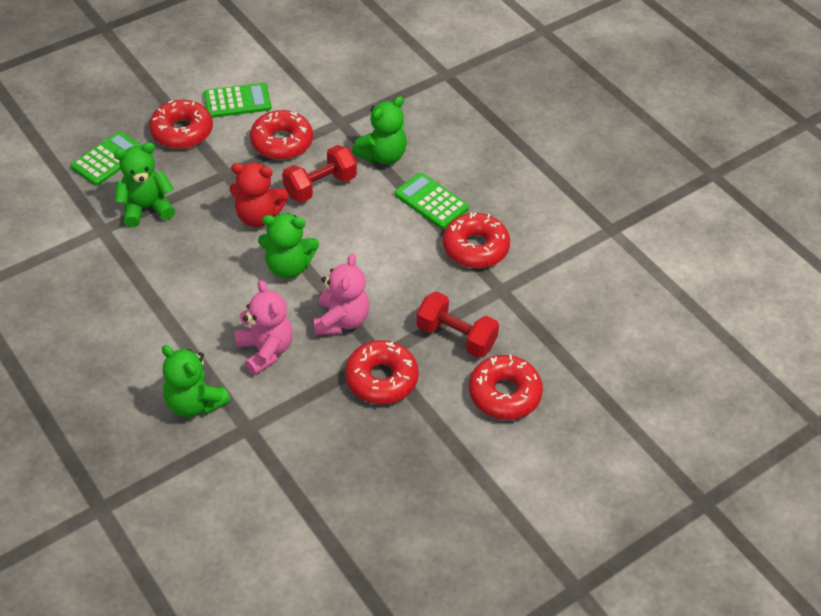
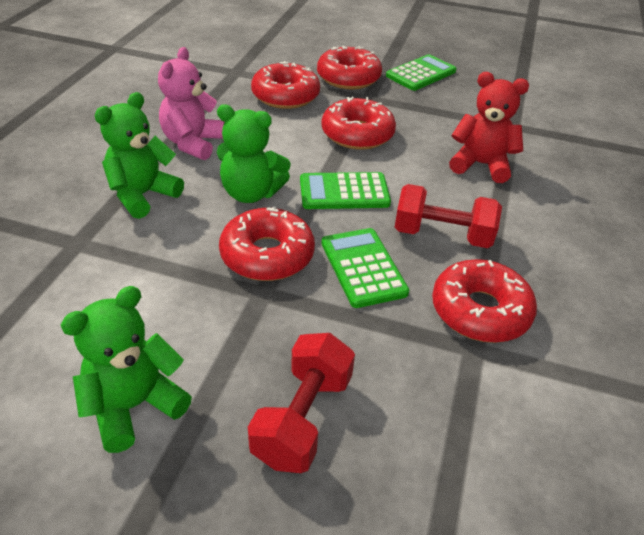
green teddy bear: 4 -> 3
pink teddy bear: 2 -> 1

